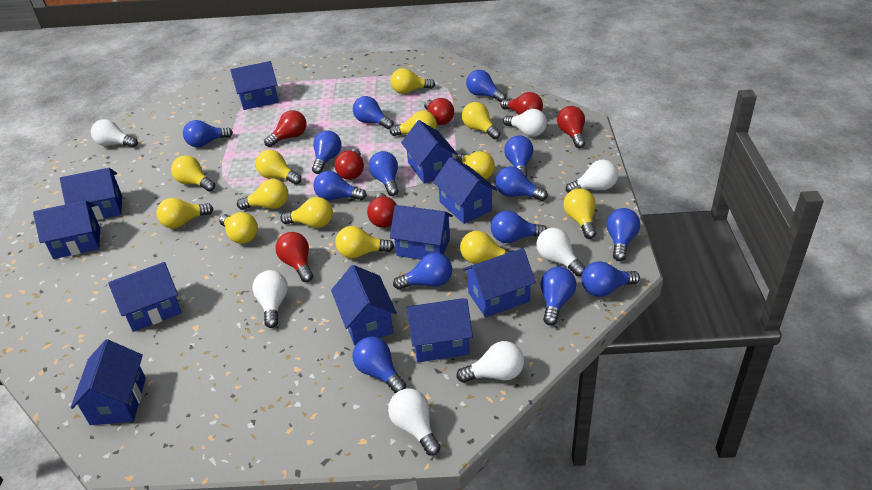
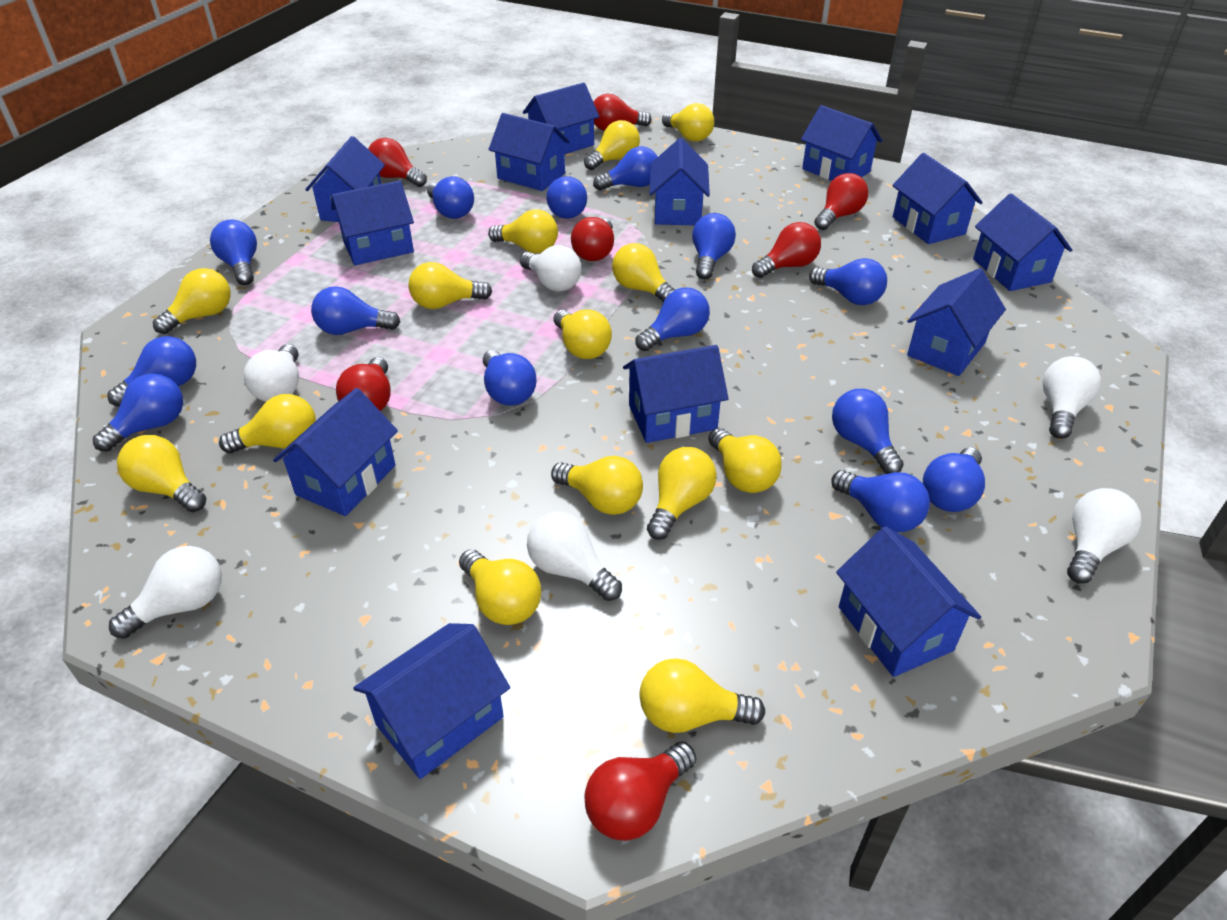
blue house: 11 -> 13
white light bulb: 7 -> 6
yellow light bulb: 13 -> 14

